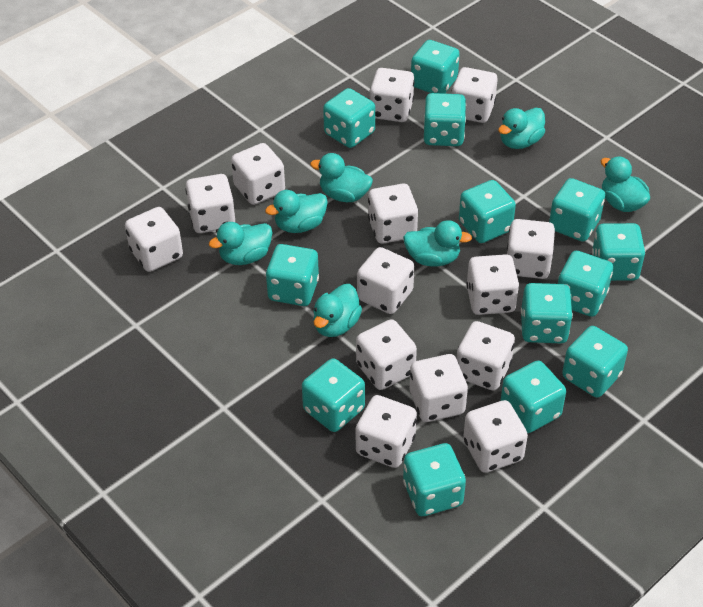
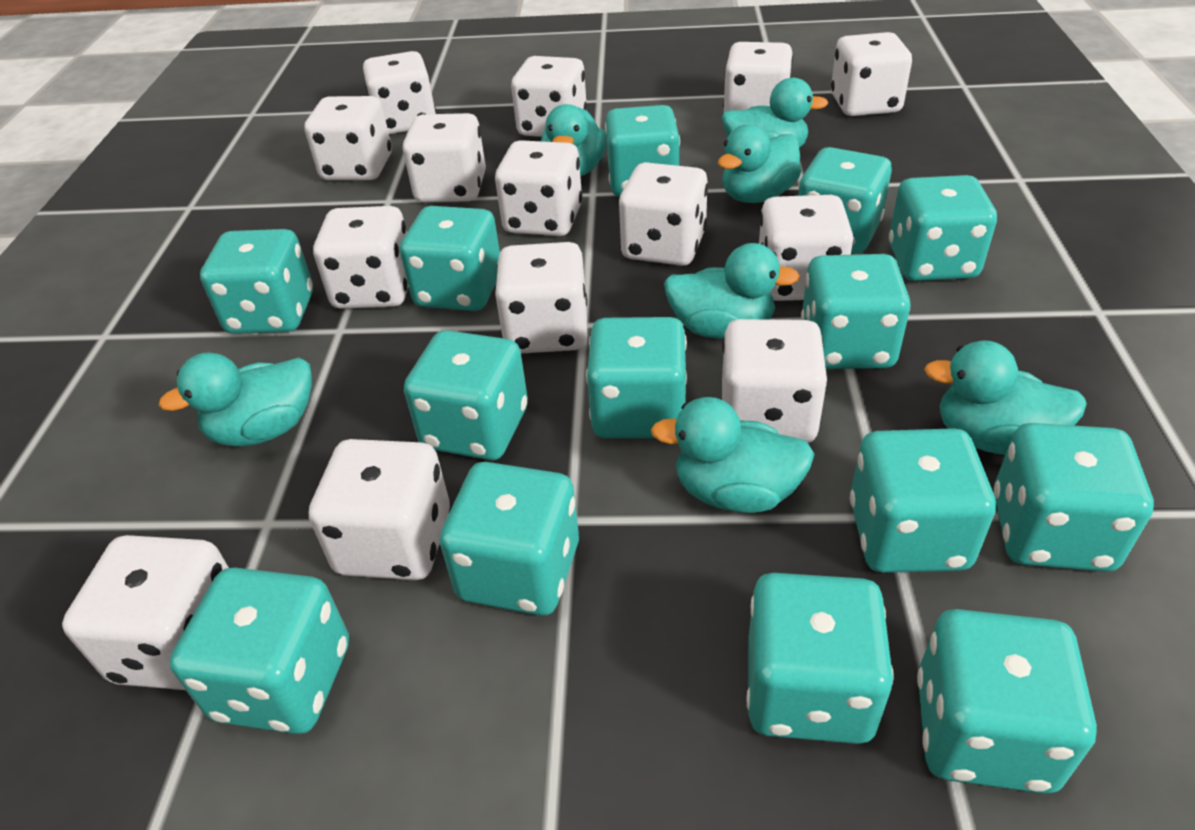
turquoise dice: 13 -> 14

